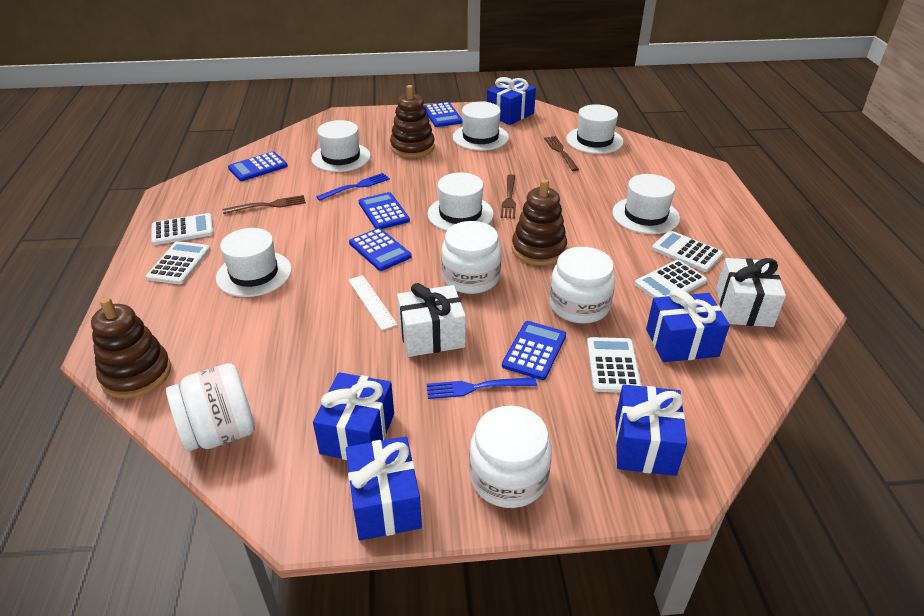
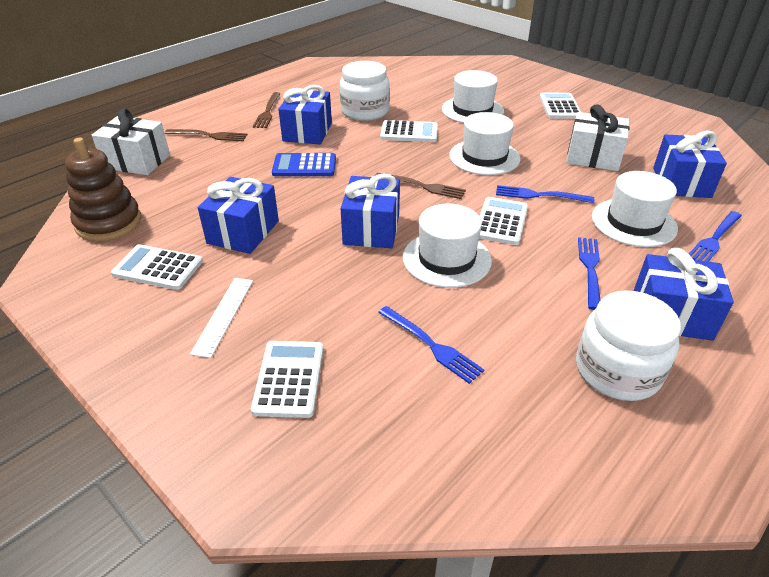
blue calculator: 5 -> 1
blue fork: 2 -> 4
brown stacking toy: 3 -> 1
white hat: 6 -> 4
white jar: 4 -> 2

